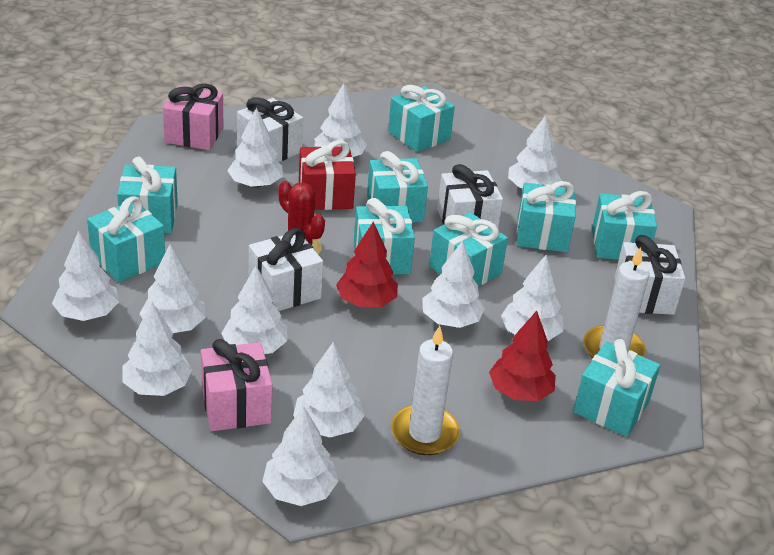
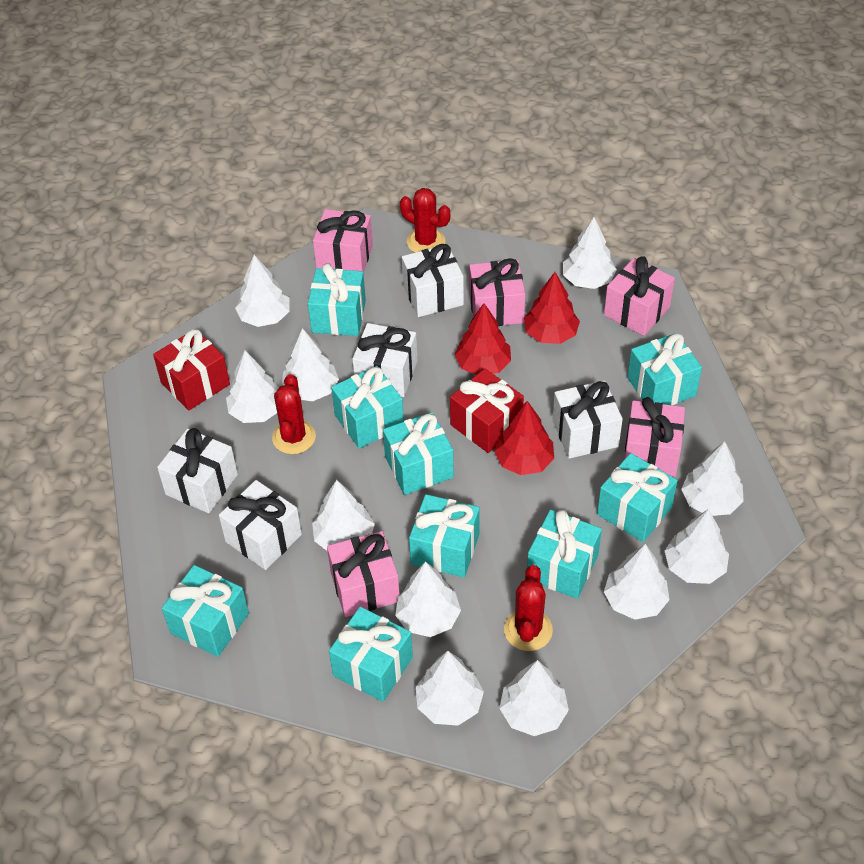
pink gift: 2 -> 5
red cactus: 1 -> 3
red gift: 1 -> 2
red tree: 2 -> 3
white candle: 2 -> 0
white gift: 4 -> 5

